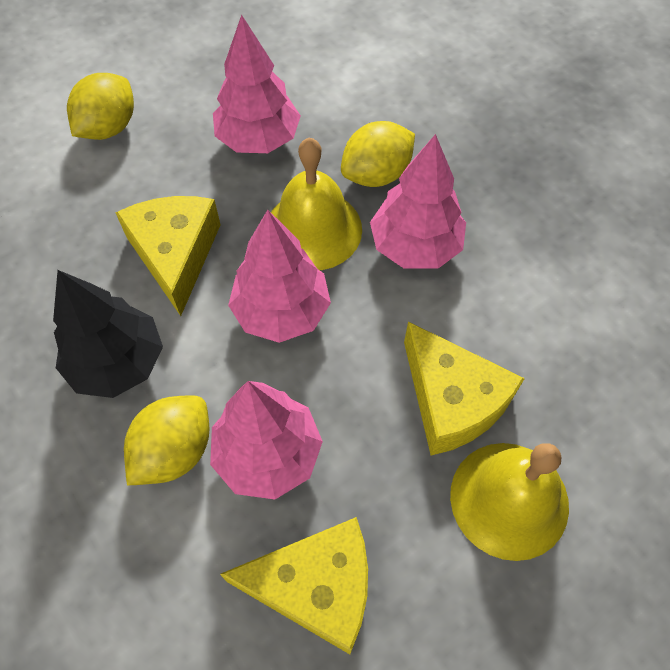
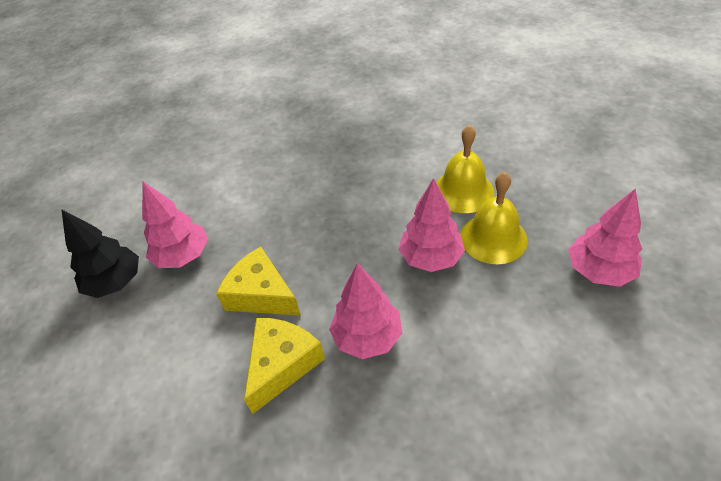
yellow cheese: 3 -> 2
yellow lemon: 3 -> 0

